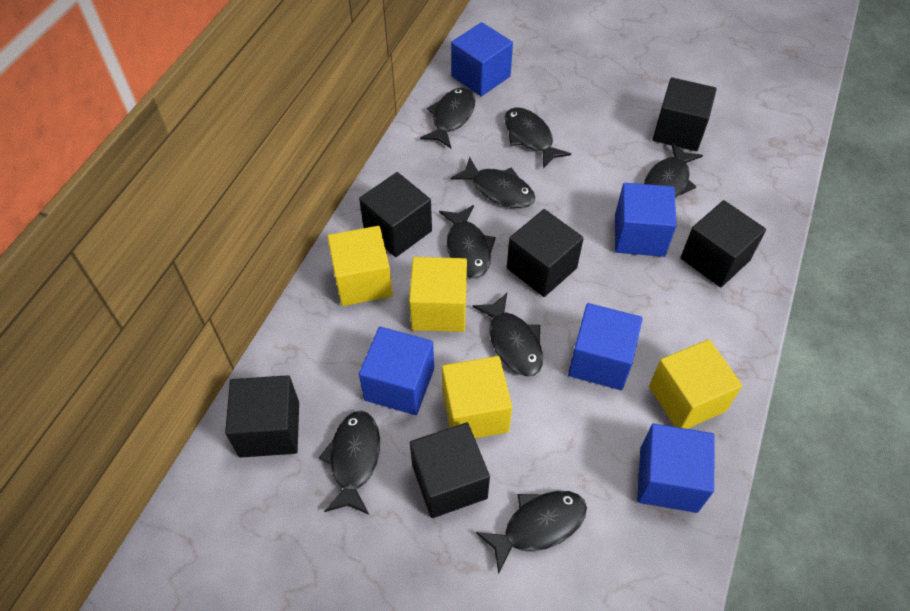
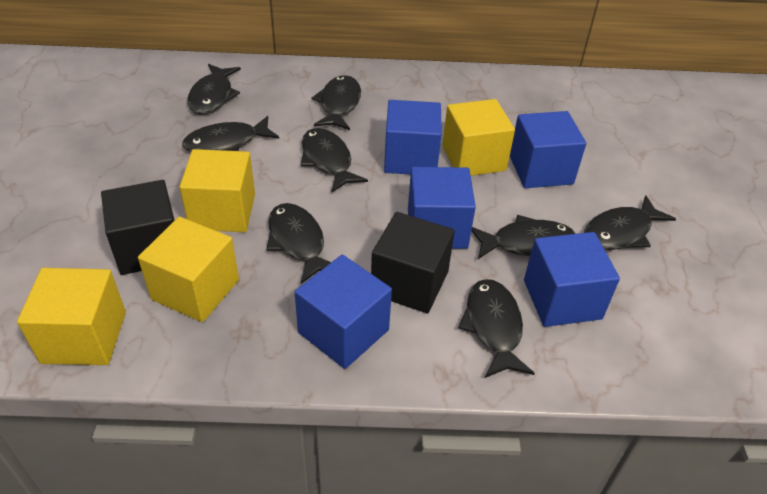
black cube: 6 -> 2

